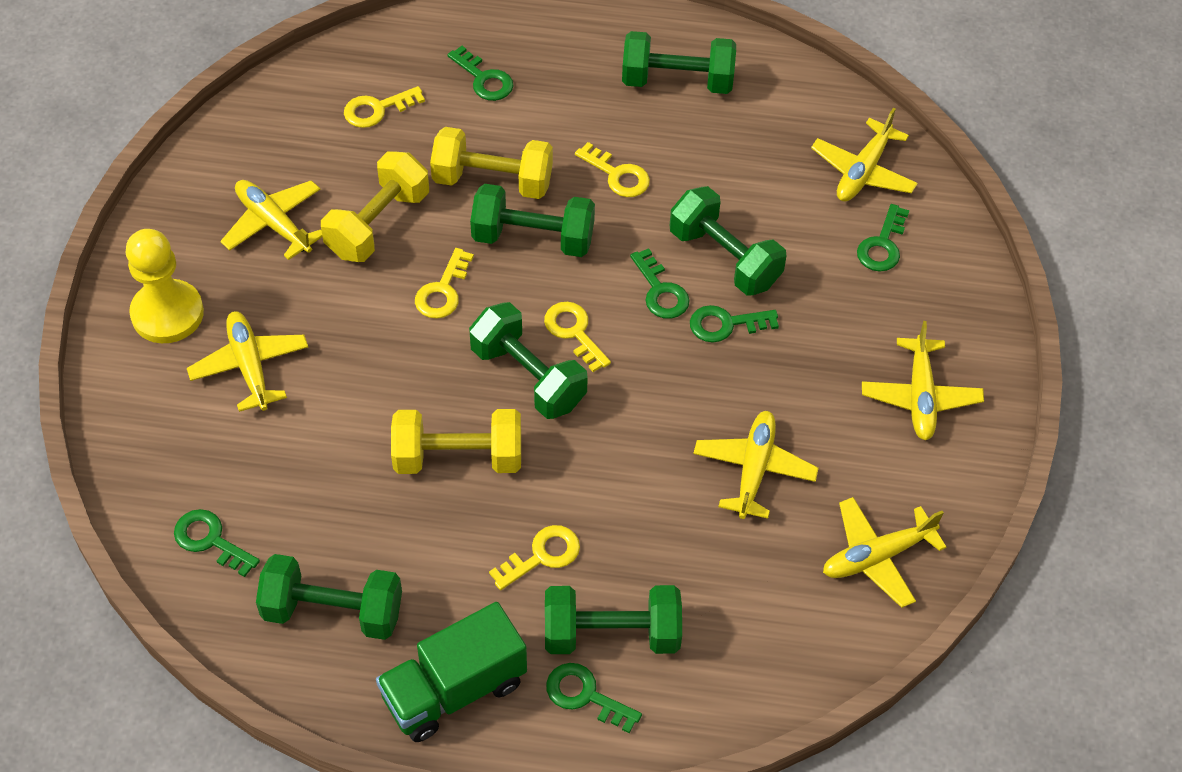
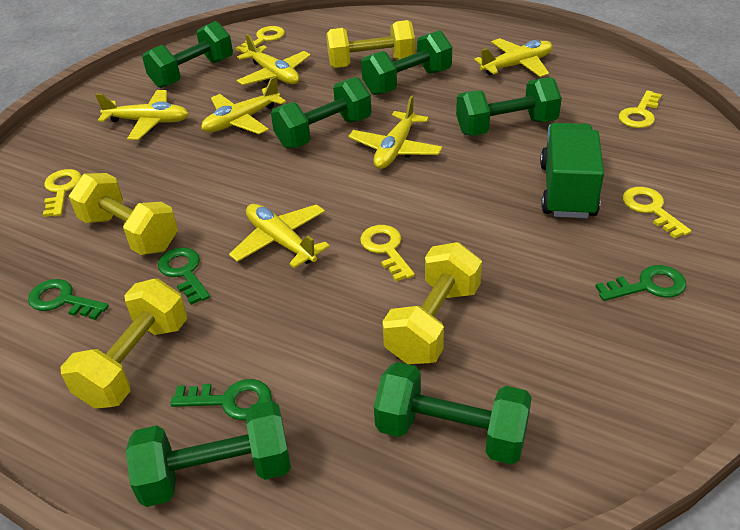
green key: 6 -> 4
yellow dumbbell: 3 -> 4
yellow pawn: 1 -> 0

